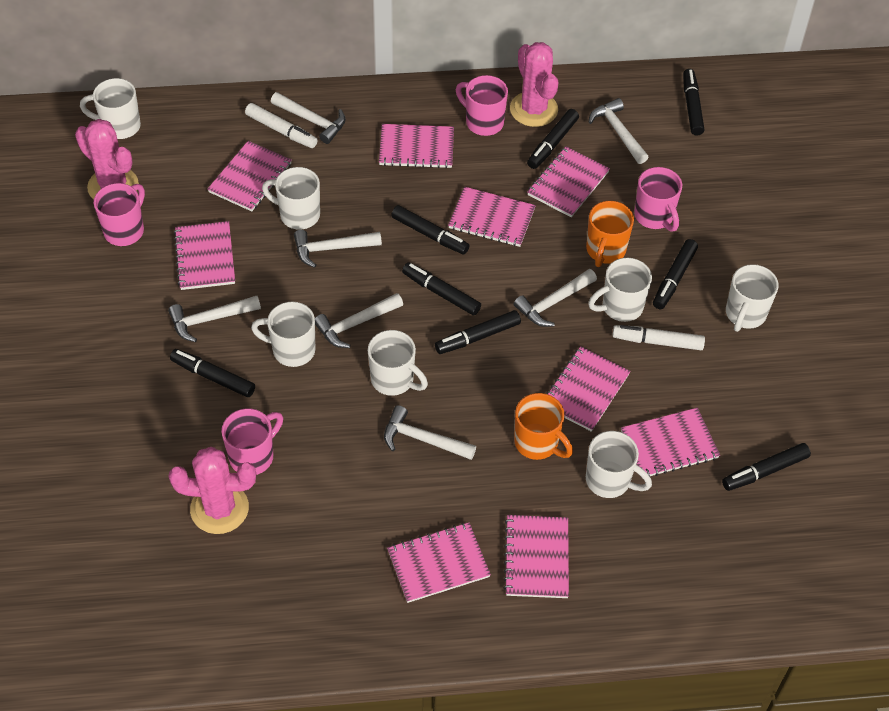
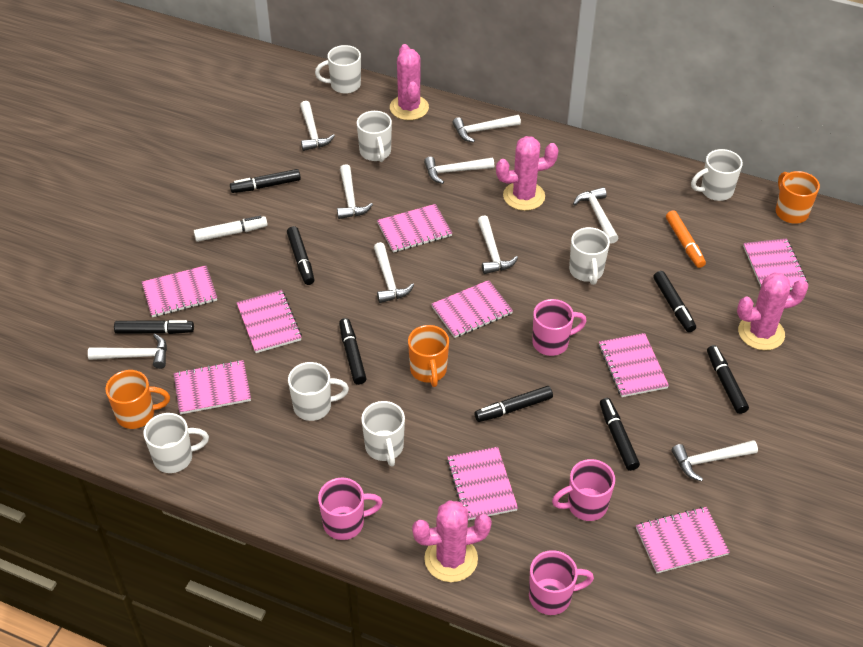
orange marker: 0 -> 1
orange mug: 2 -> 3
pink cactus: 3 -> 4
white hammer: 7 -> 9
white marker: 2 -> 1

